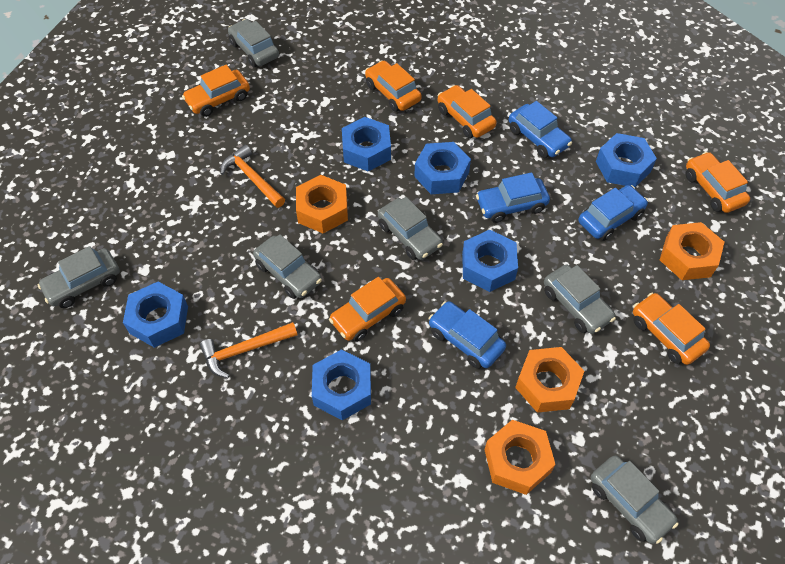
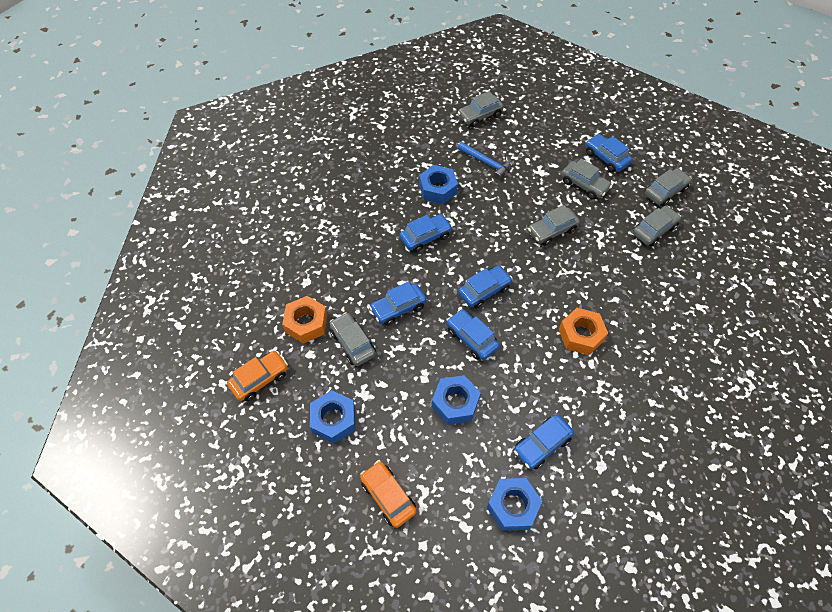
blue car: 4 -> 6
blue hammer: 0 -> 1
blue nut: 6 -> 4
orange car: 6 -> 2
orange hammer: 2 -> 0
orange nut: 4 -> 2

